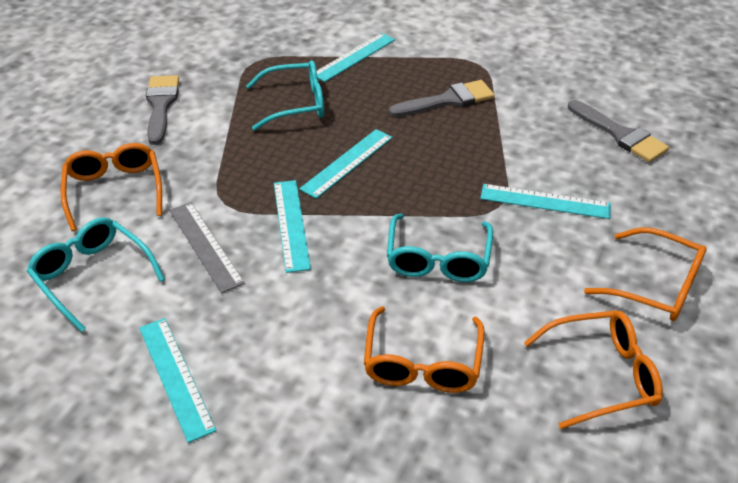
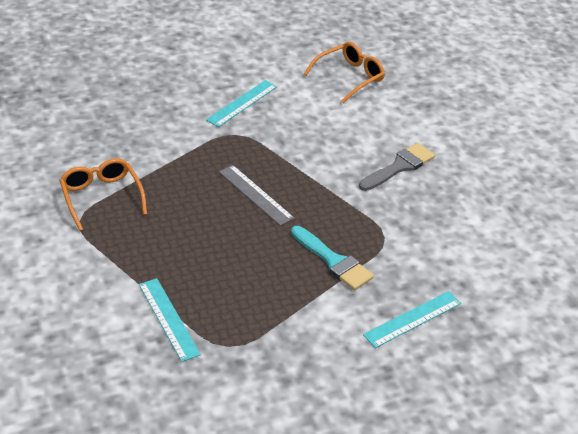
grey brush: 3 -> 1
orange glasses: 4 -> 2
turquoise brush: 0 -> 1
turquoise glasses: 3 -> 0
turquoise ruler: 5 -> 3

